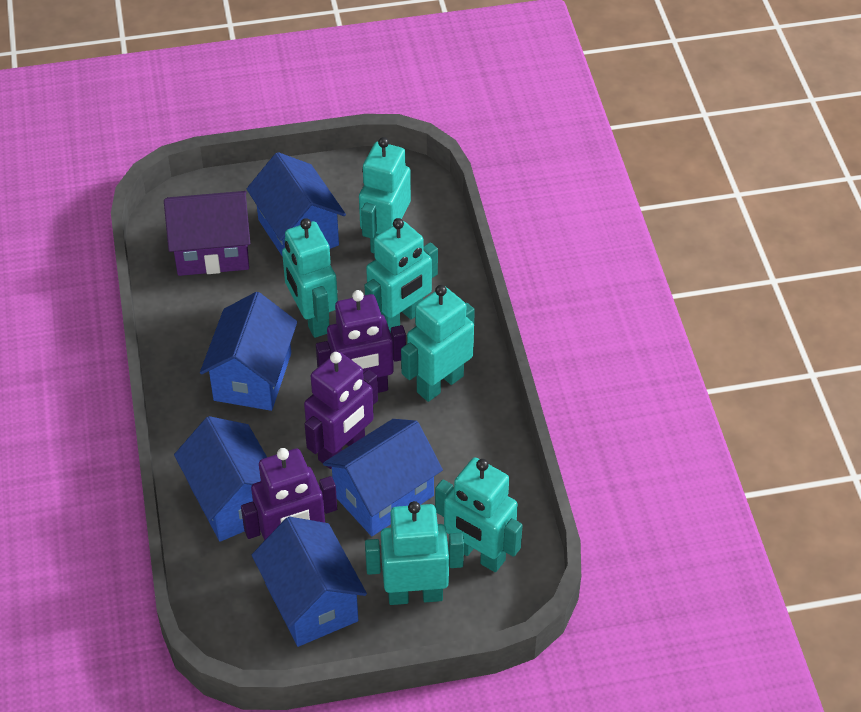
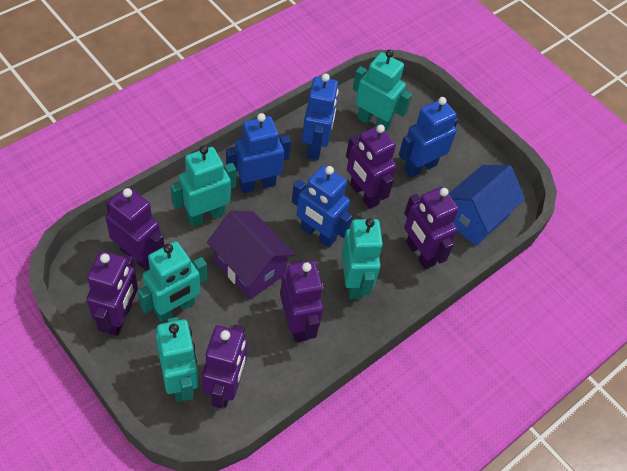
blue house: 5 -> 1
blue robot: 0 -> 4
purple robot: 3 -> 6
turquoise robot: 6 -> 5

